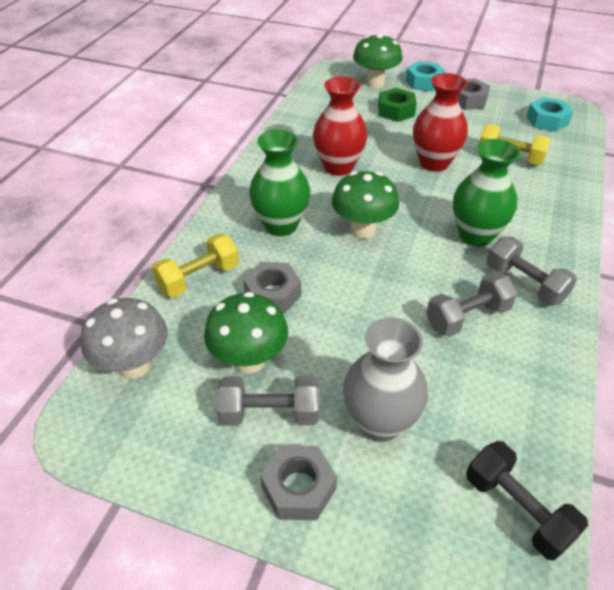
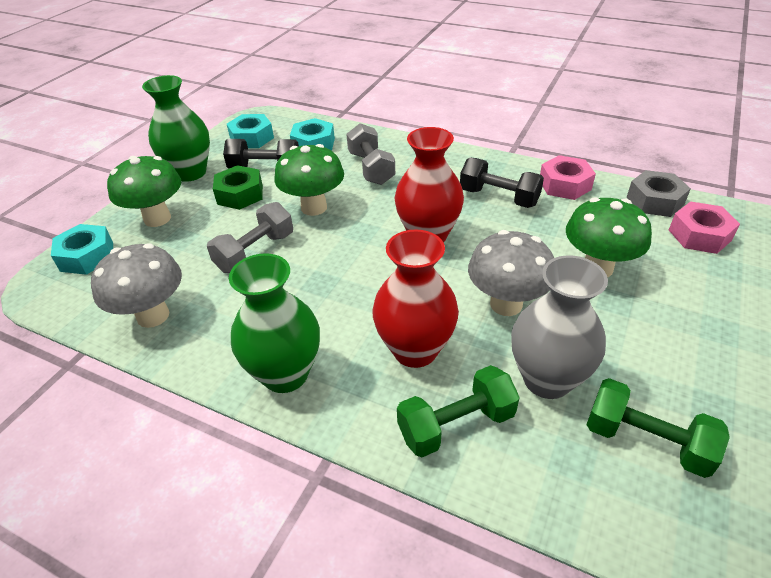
black dumbbell: 1 -> 2
green dumbbell: 0 -> 2
grey dumbbell: 3 -> 2
grey mushroom: 1 -> 2
grey nut: 3 -> 1
pink nut: 0 -> 2
turquoise nut: 2 -> 3
yellow dumbbell: 2 -> 0

